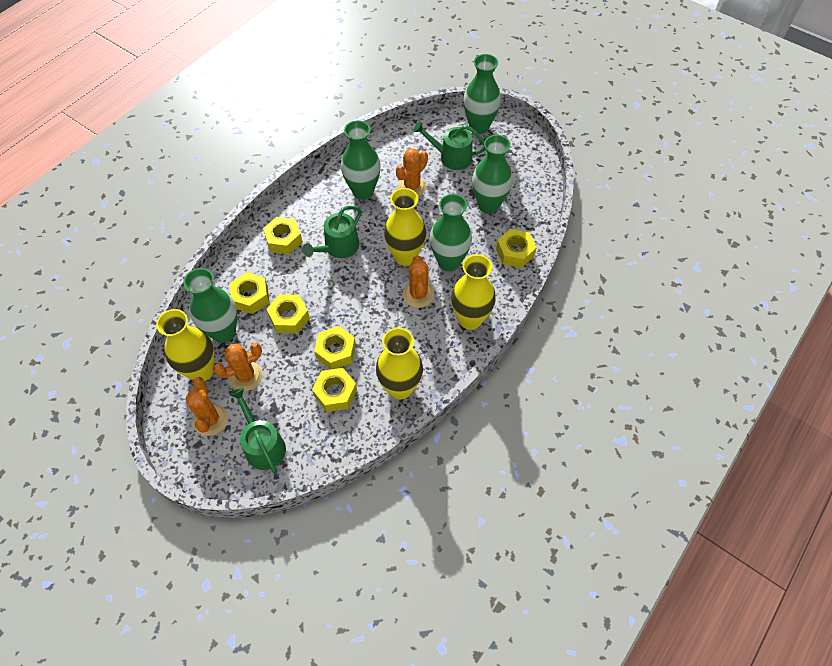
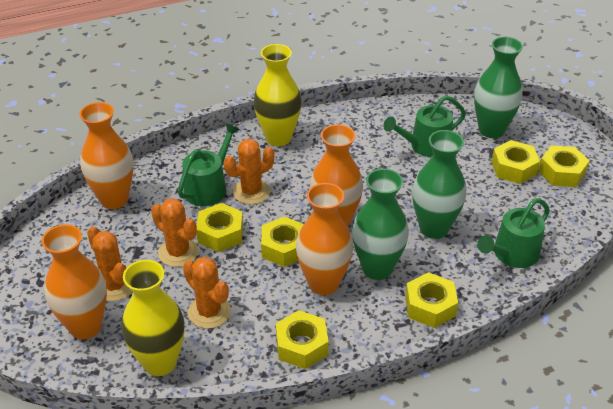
green vase: 5 -> 3
orange vase: 0 -> 4
yellow vase: 4 -> 2

